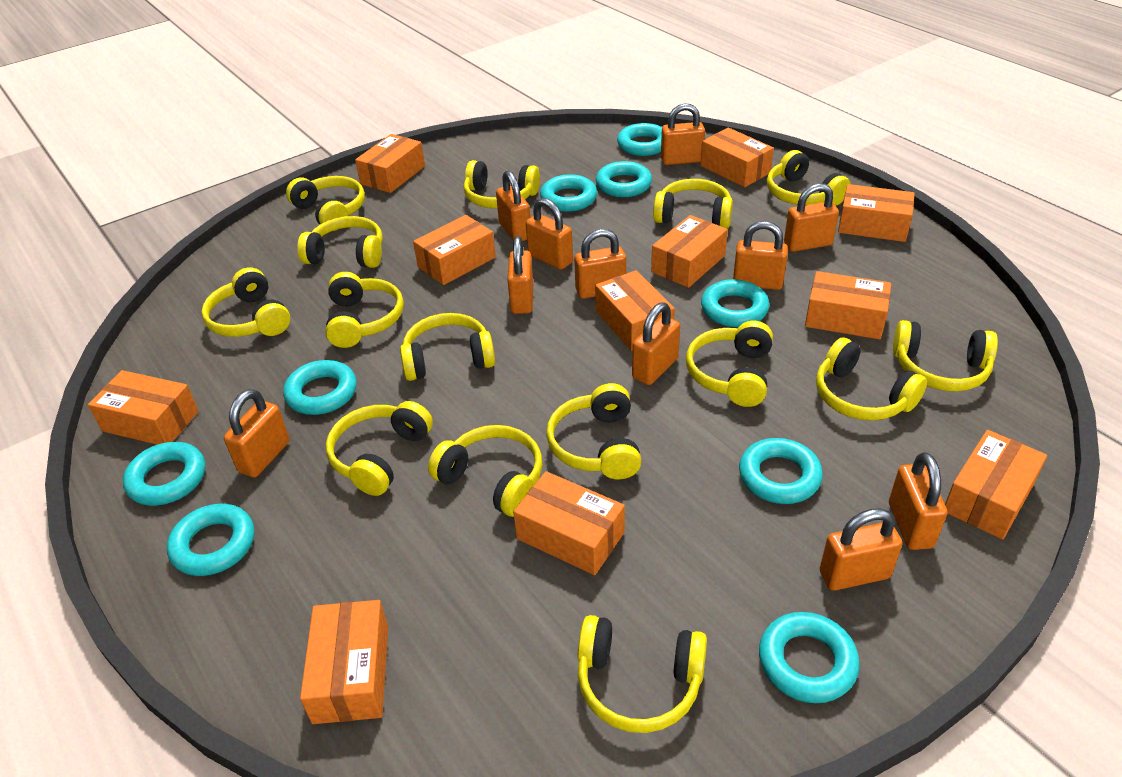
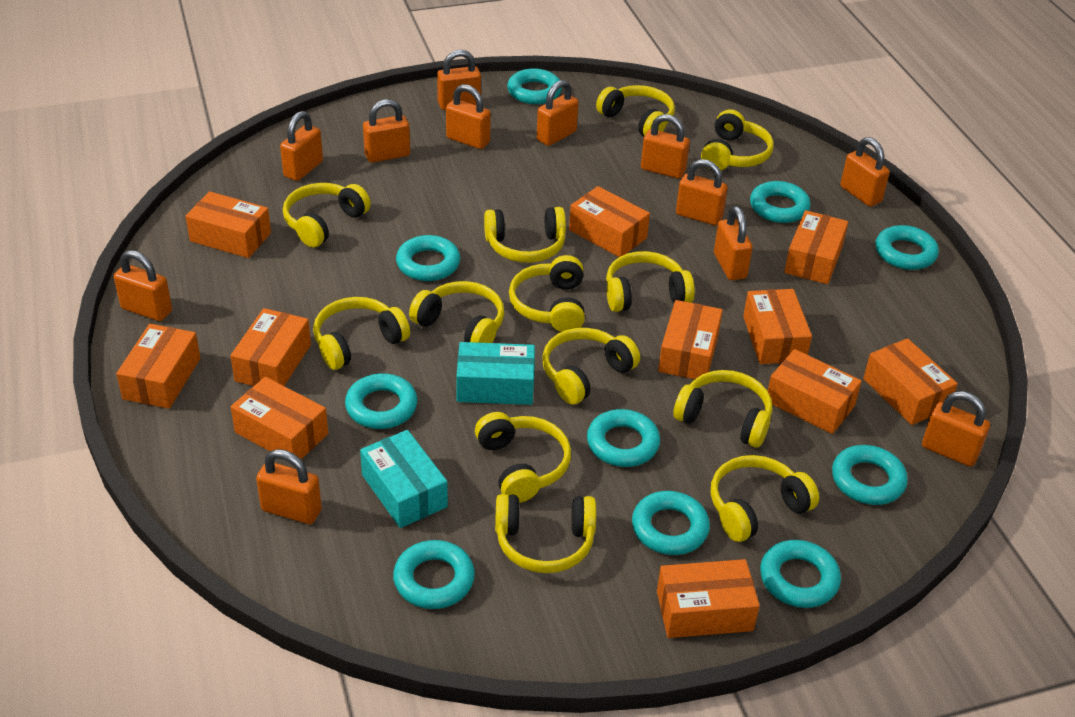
orange padlock: 11 -> 12
turquoise box: 0 -> 2
turquoise ring: 9 -> 10
yellow headphones: 15 -> 13

